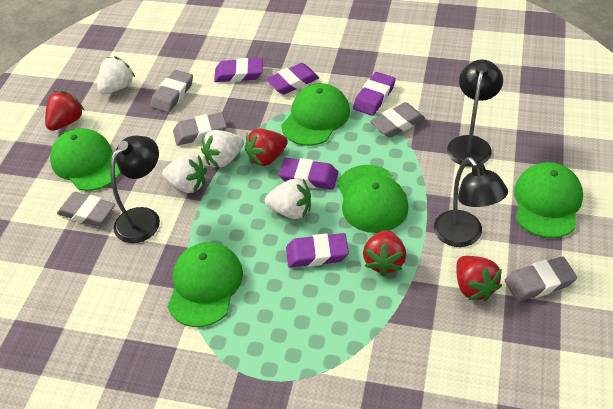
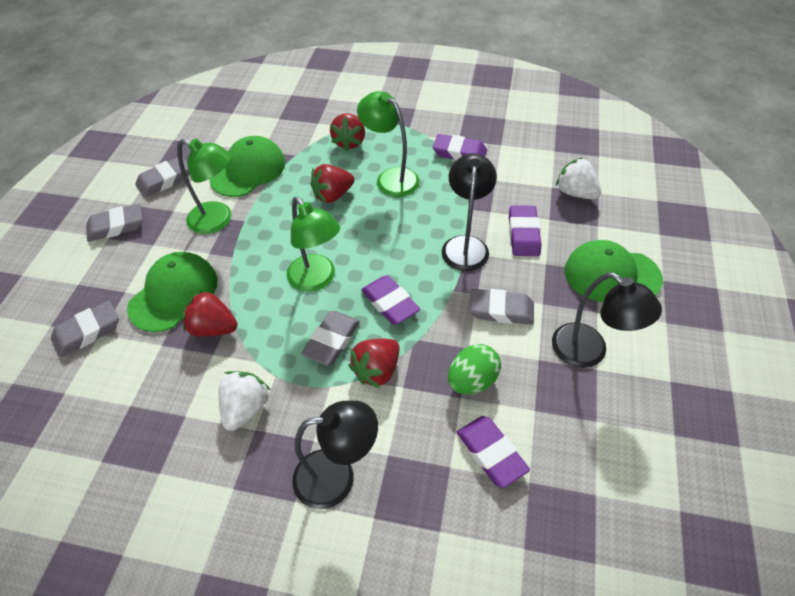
green cap: 5 -> 3
green egg: 0 -> 1
green lamp: 0 -> 3
purple eraser: 5 -> 4
white strawberry: 4 -> 2

